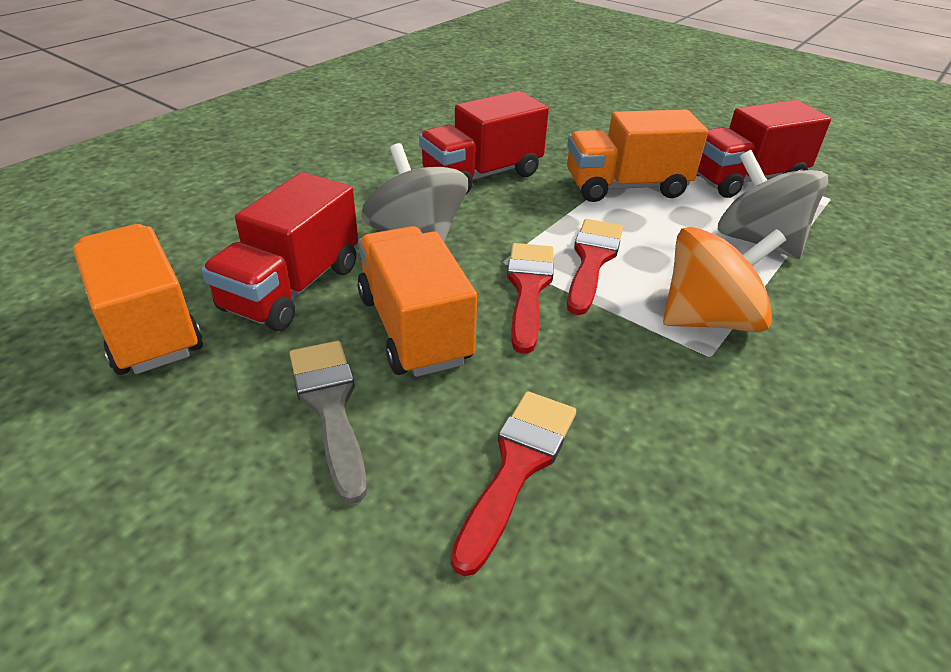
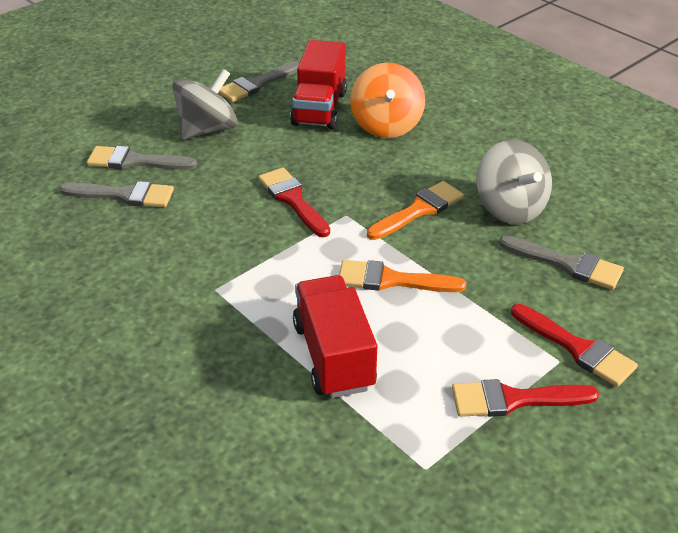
grey brush: 1 -> 4
orange brush: 0 -> 2
orange truck: 3 -> 0
red truck: 3 -> 2

